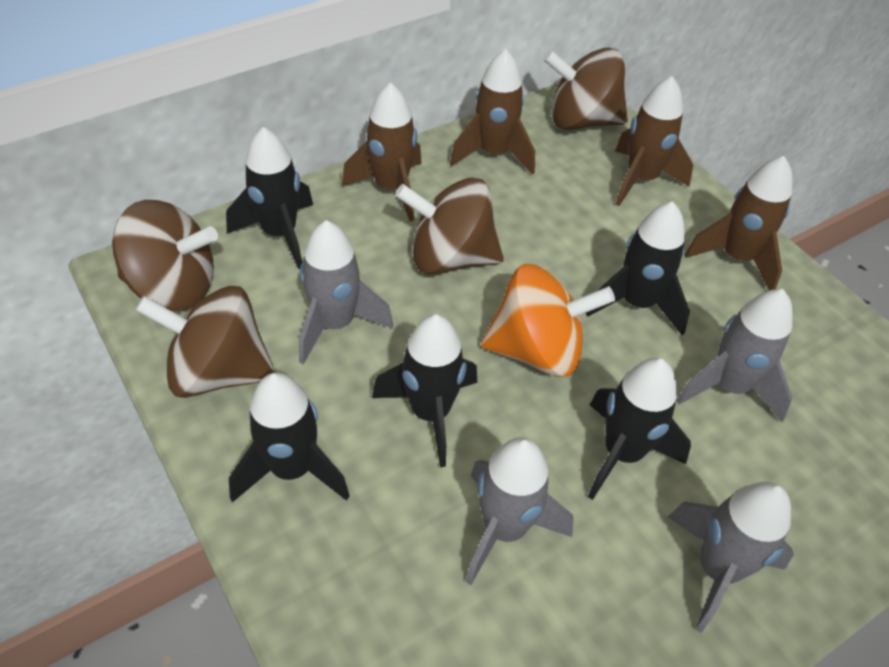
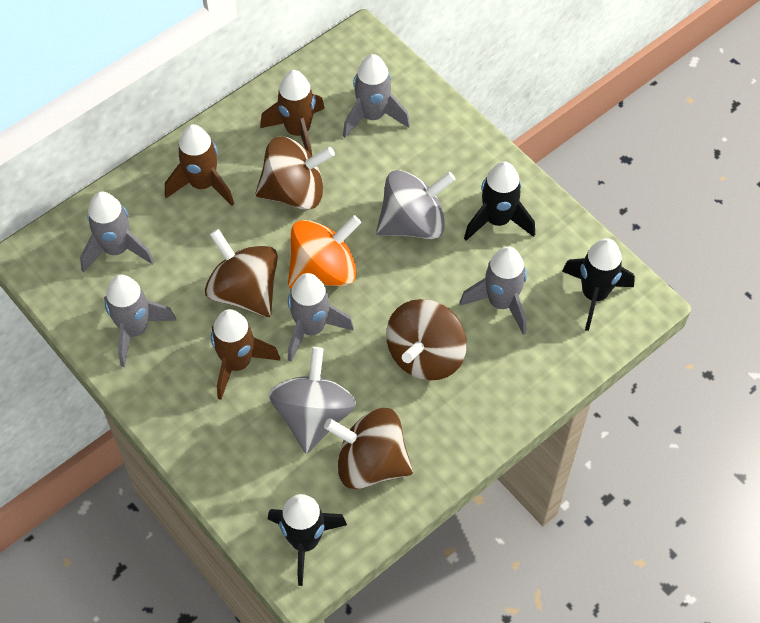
black rocket: 5 -> 3
brown rocket: 4 -> 3
grey rocket: 4 -> 5
grey spinning top: 0 -> 2

